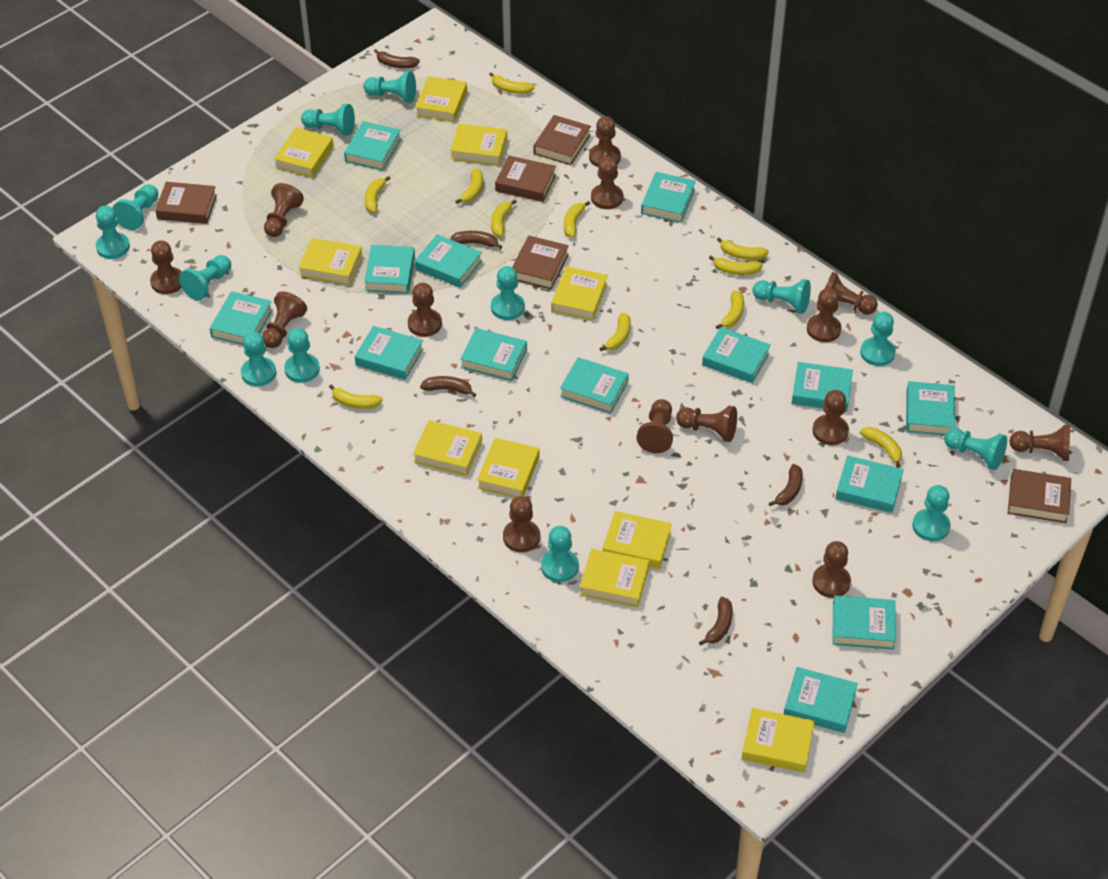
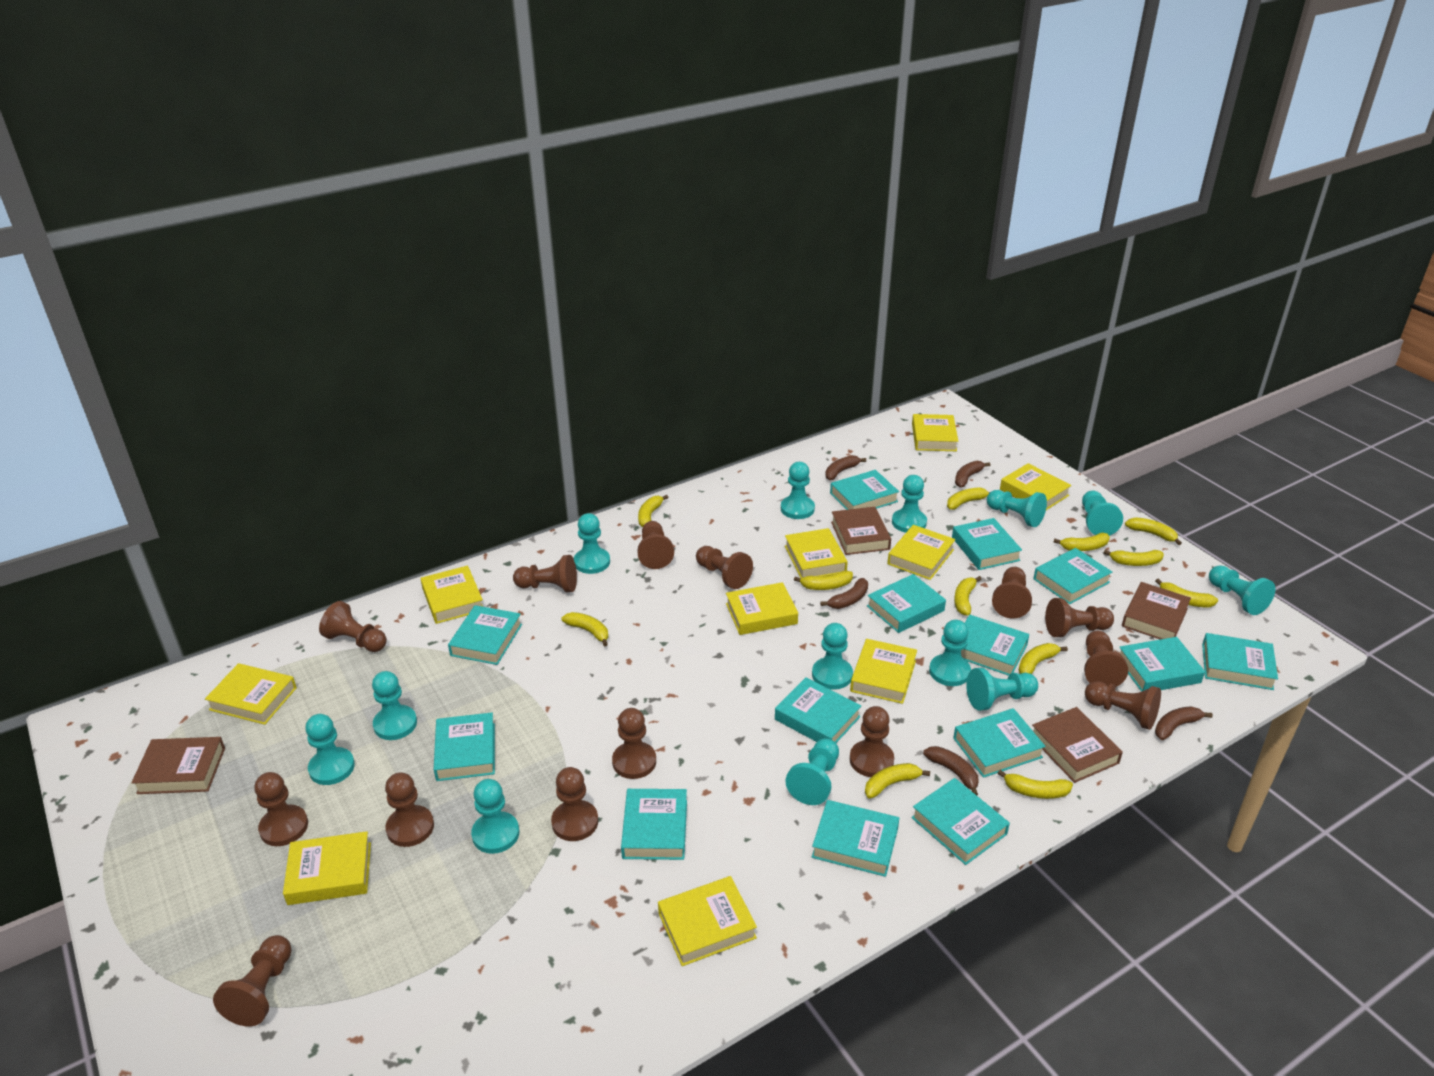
brown book: 5 -> 4
yellow banana: 11 -> 12

